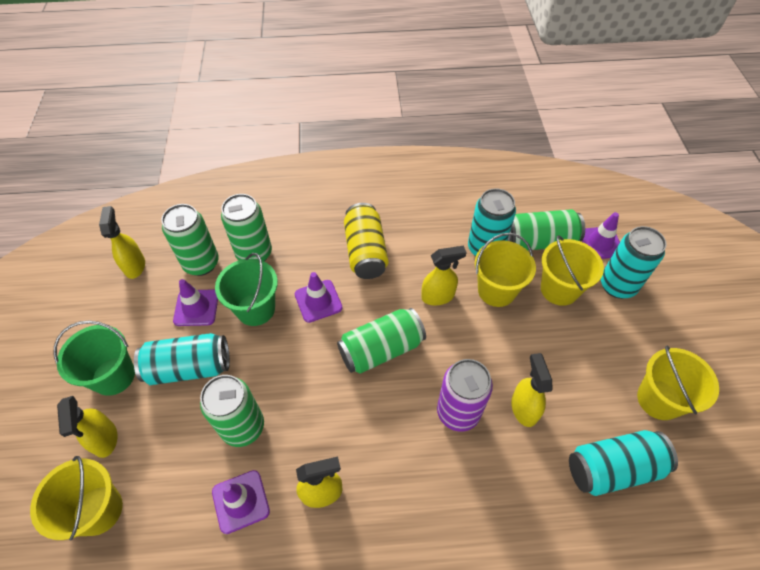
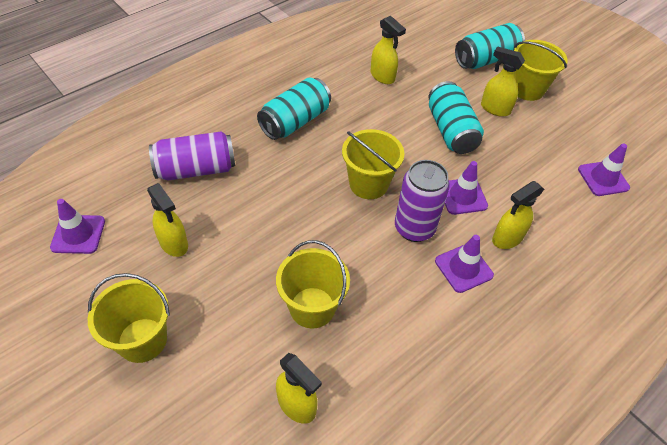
green bucket: 2 -> 0
green can: 5 -> 0
purple can: 1 -> 2
turquoise can: 4 -> 3
yellow can: 1 -> 0

